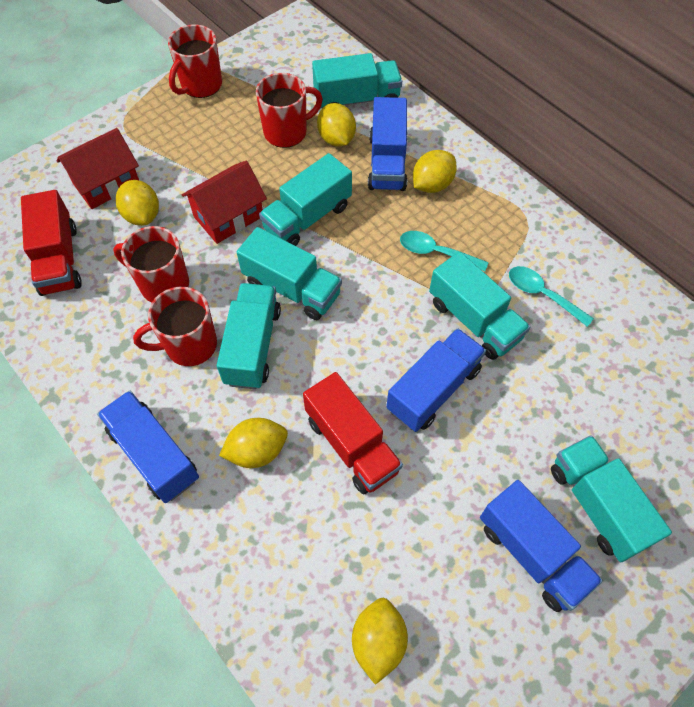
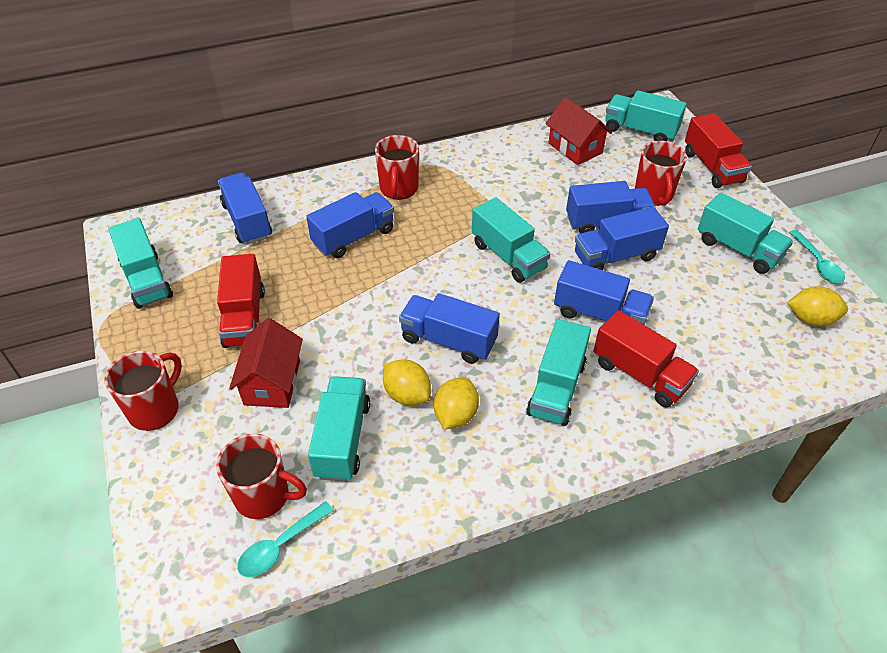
blue truck: 4 -> 6
red truck: 2 -> 3
yellow lemon: 5 -> 3

